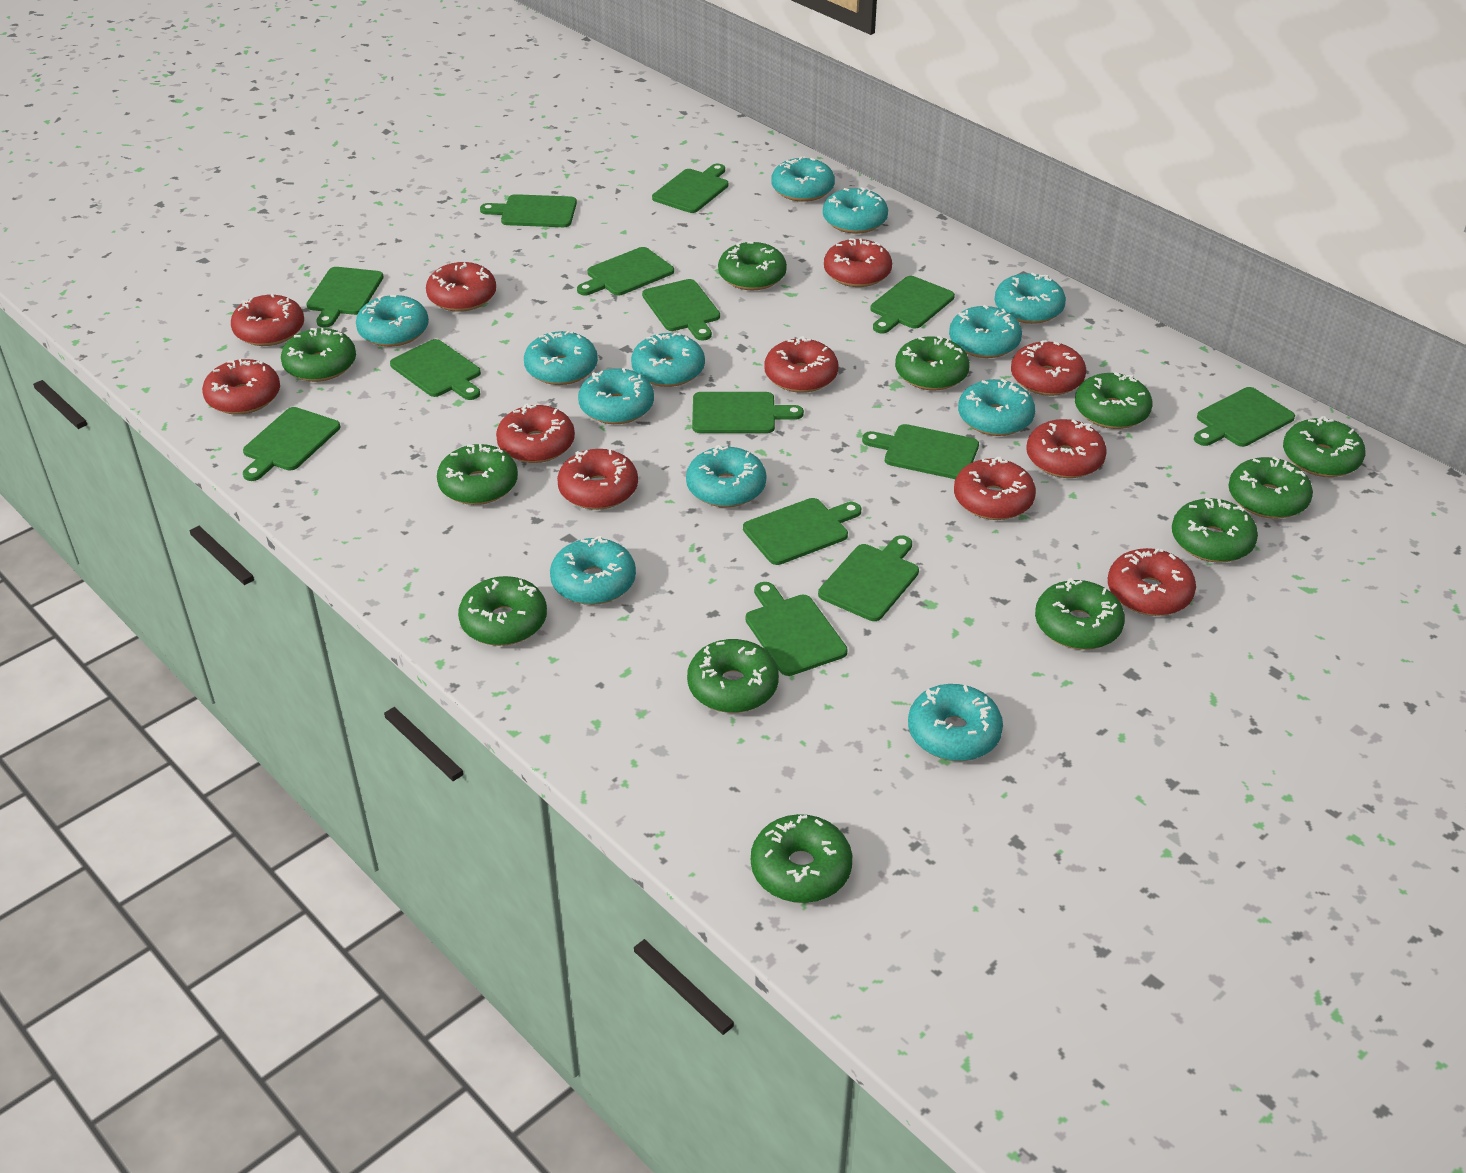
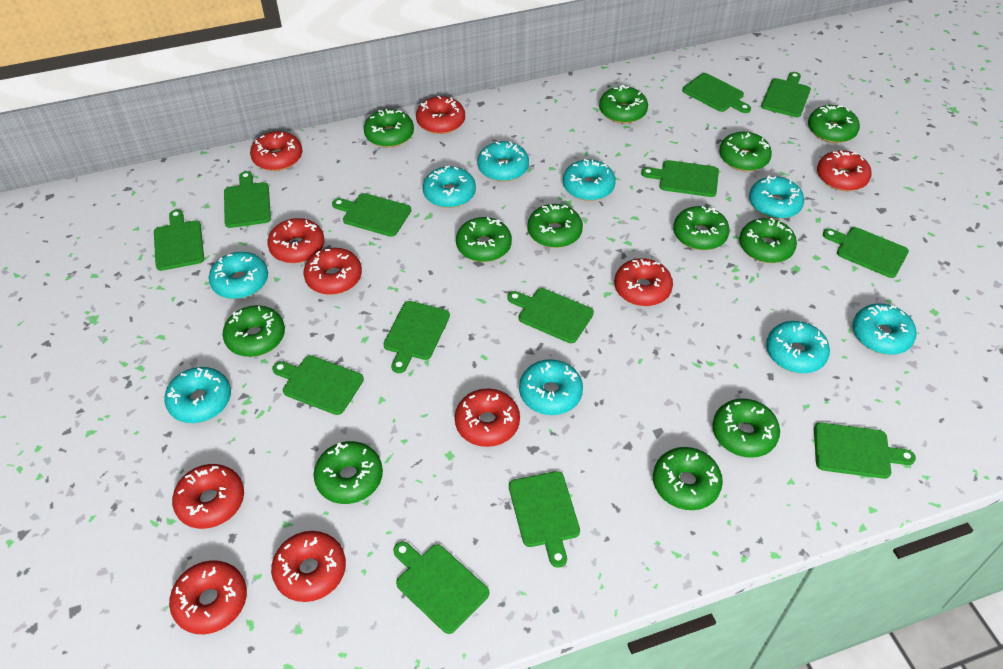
green cutting board: 14 -> 13
red donut: 11 -> 10
turquoise donut: 12 -> 9

